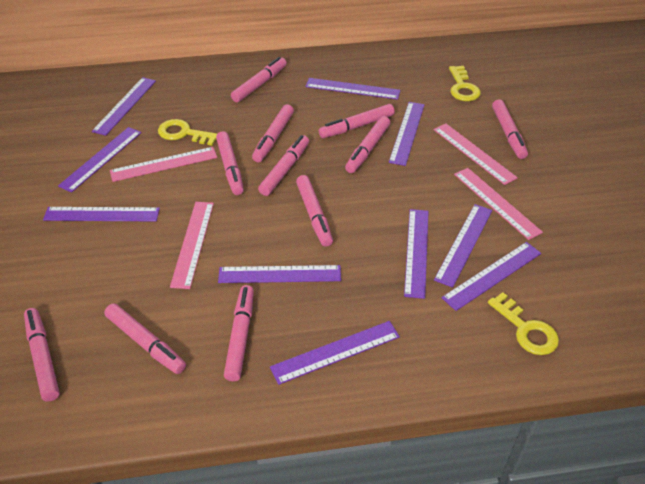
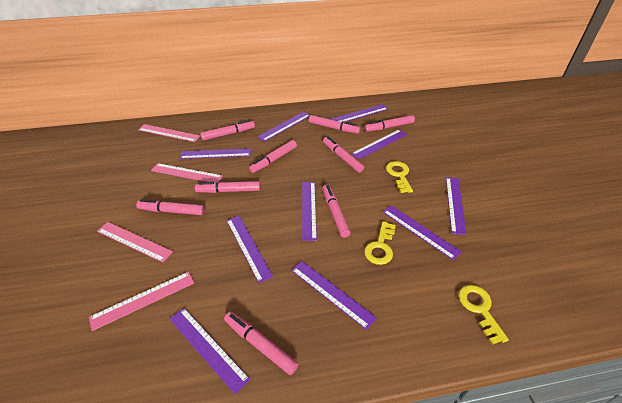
pink marker: 11 -> 9

